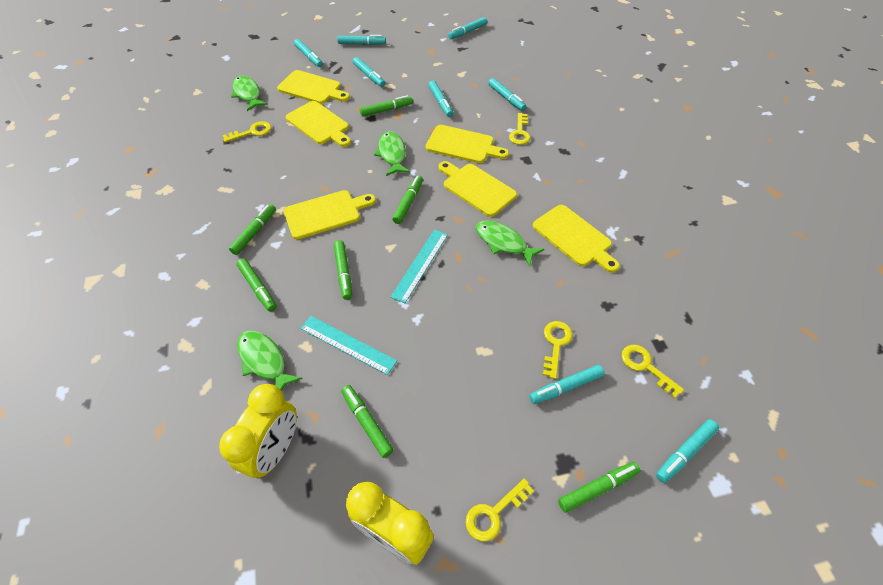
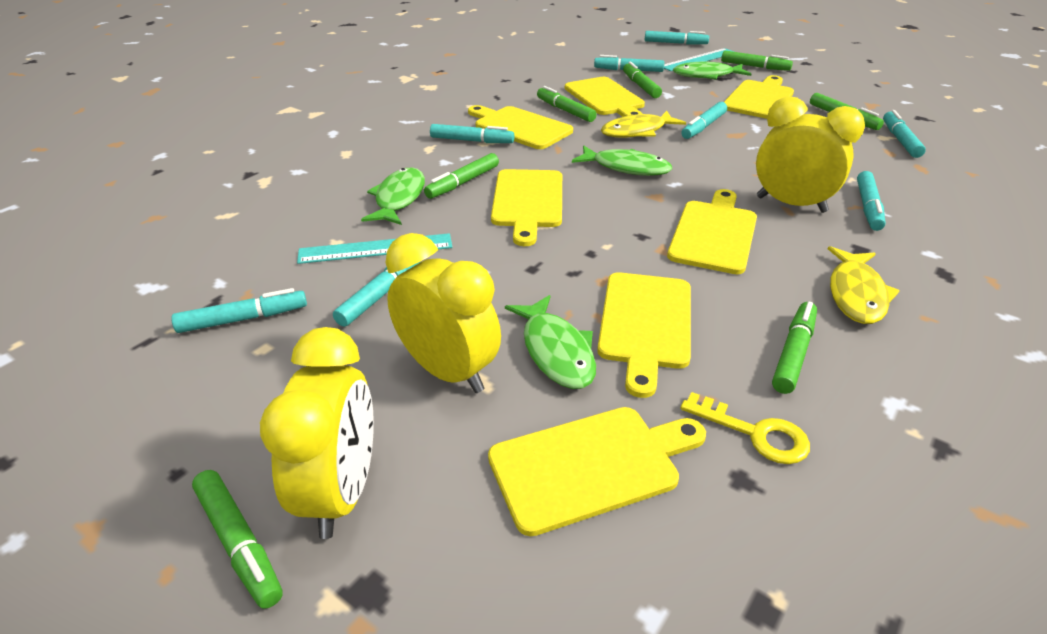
yellow clock: 2 -> 3
yellow cutting board: 6 -> 7
yellow fish: 0 -> 2
yellow key: 5 -> 1

